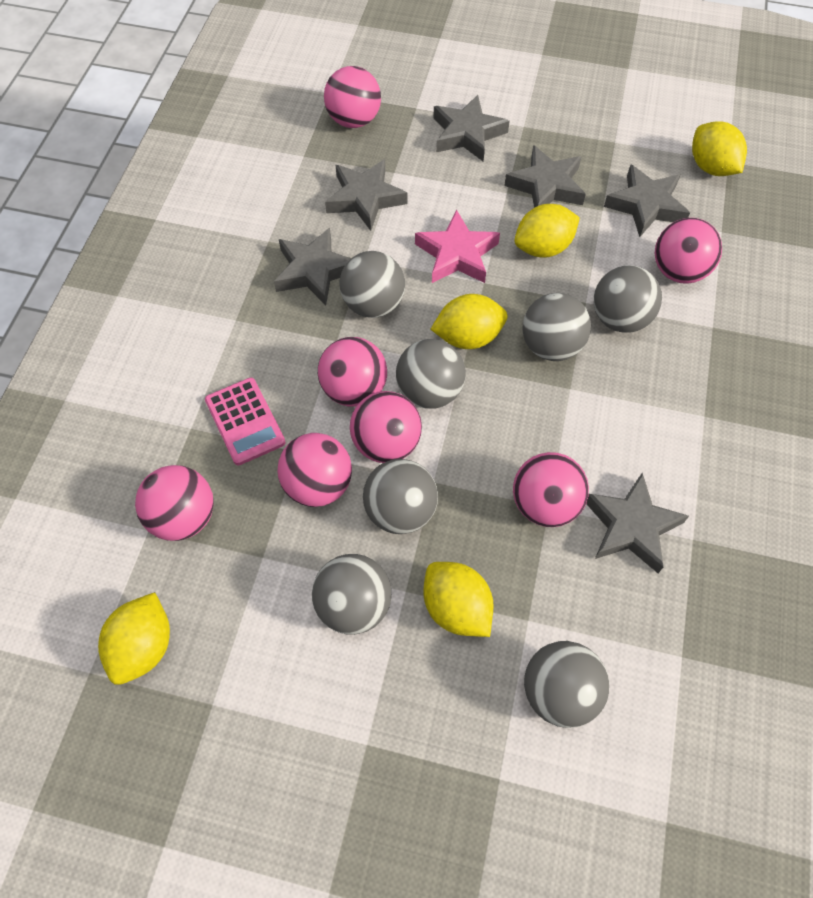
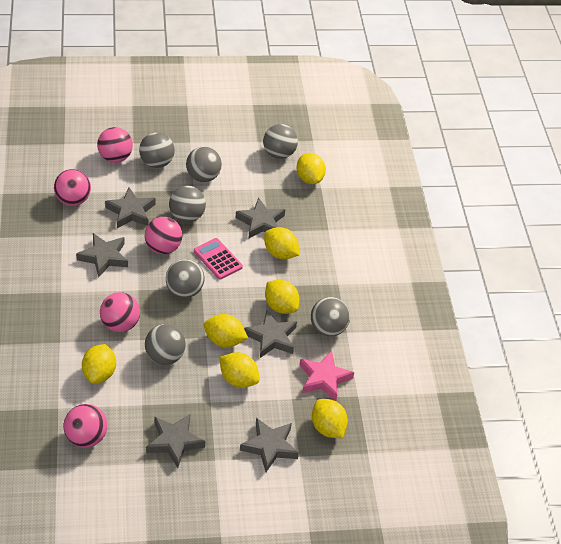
pink ball: 7 -> 5
yellow lemon: 5 -> 7

